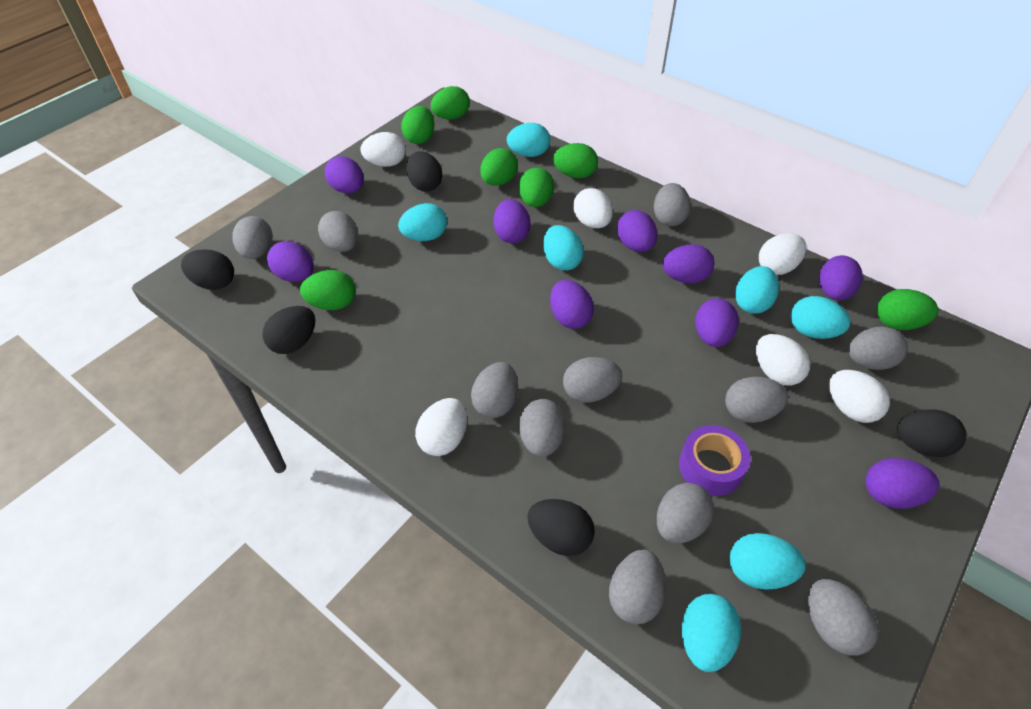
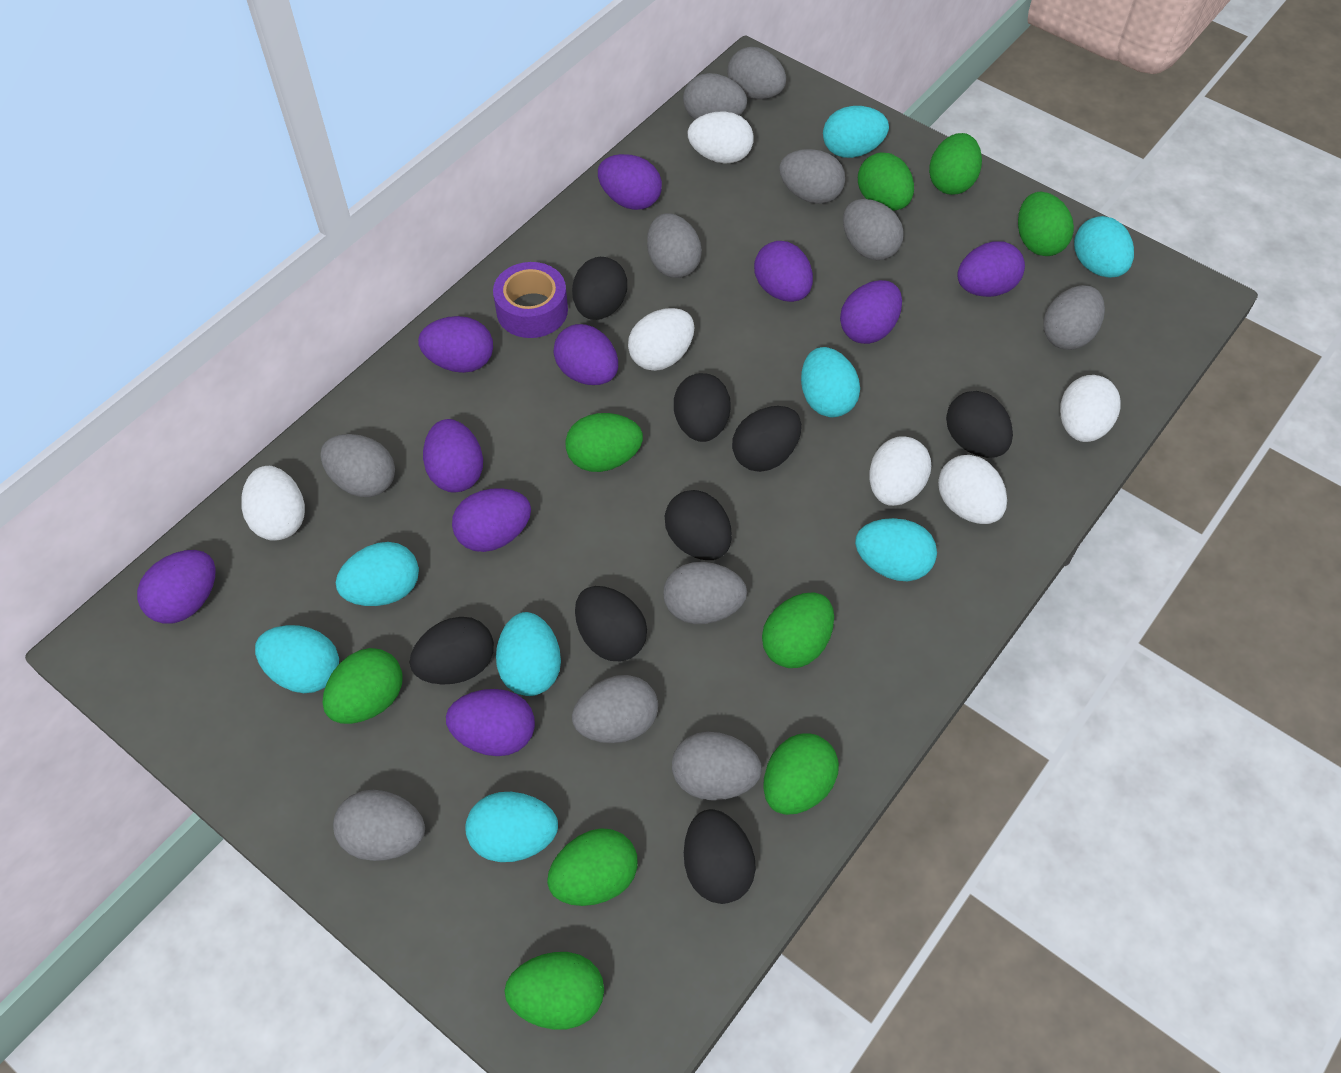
black egg: 5 -> 8
green egg: 7 -> 9
purple egg: 9 -> 10
turquoise egg: 7 -> 8

